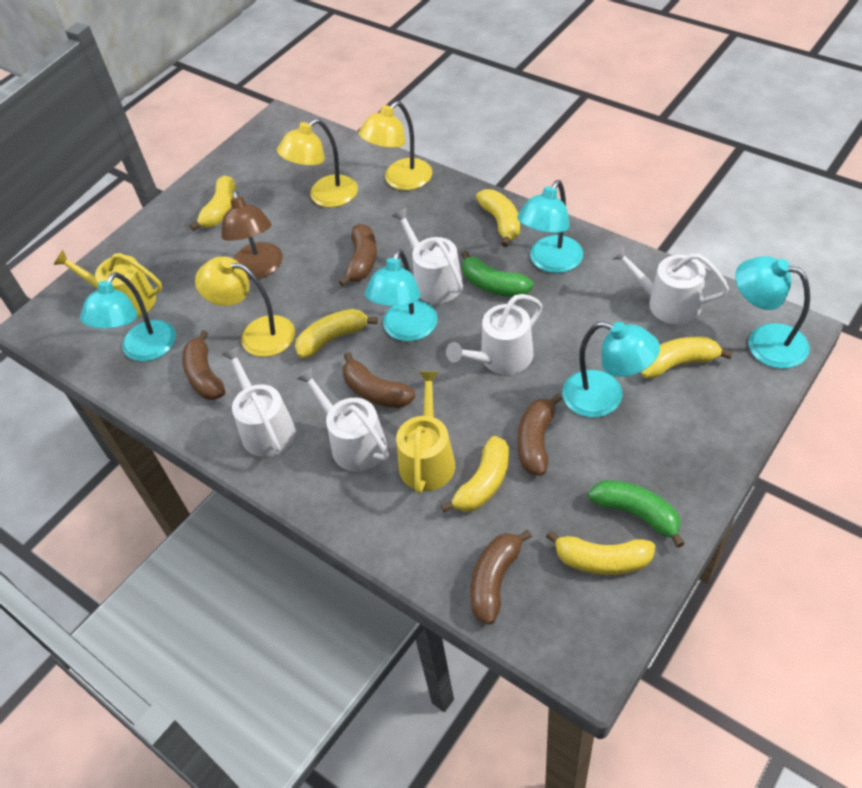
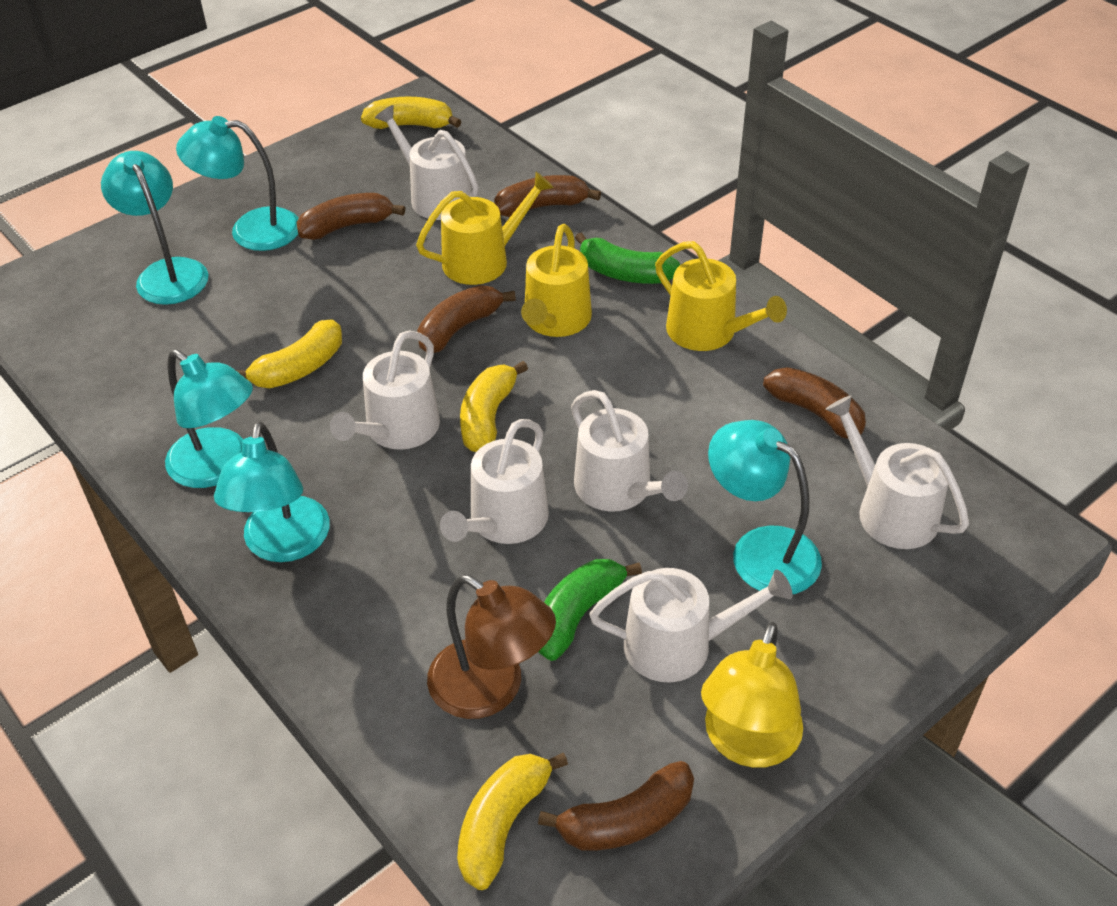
white watering can: 5 -> 6
yellow banana: 6 -> 4
yellow lamp: 3 -> 1
yellow watering can: 2 -> 3

